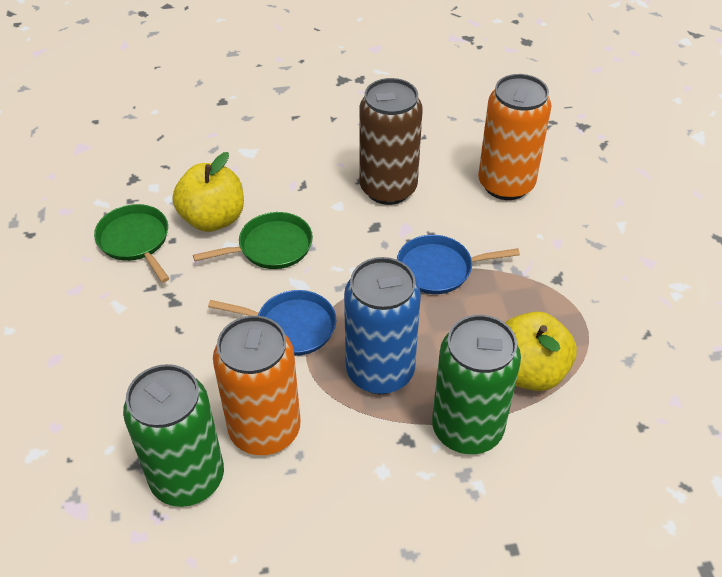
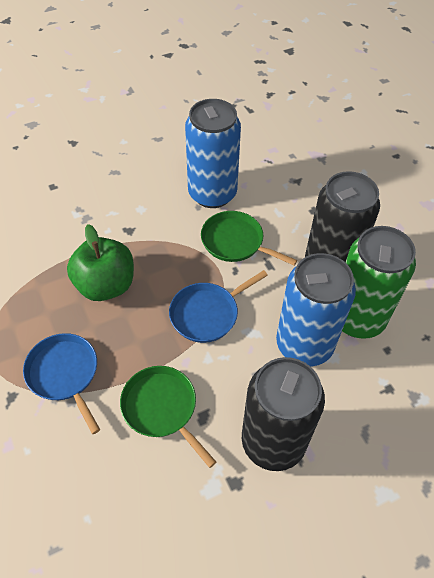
black can: 0 -> 2
blue can: 1 -> 2
brown can: 1 -> 0
green apple: 0 -> 1
green can: 2 -> 1
orange can: 2 -> 0
yellow apple: 2 -> 0

